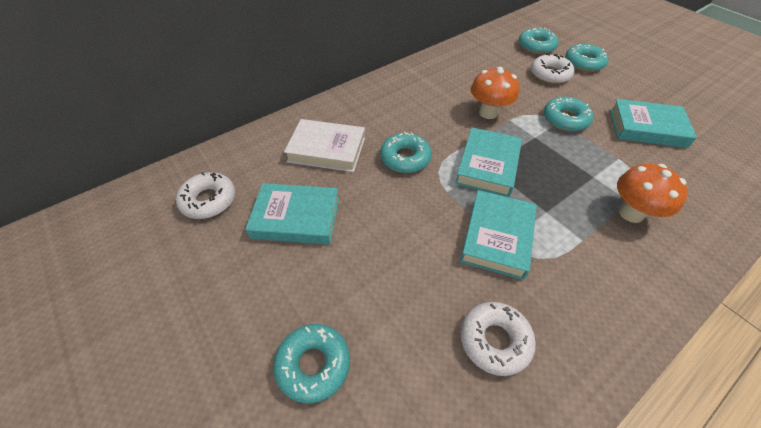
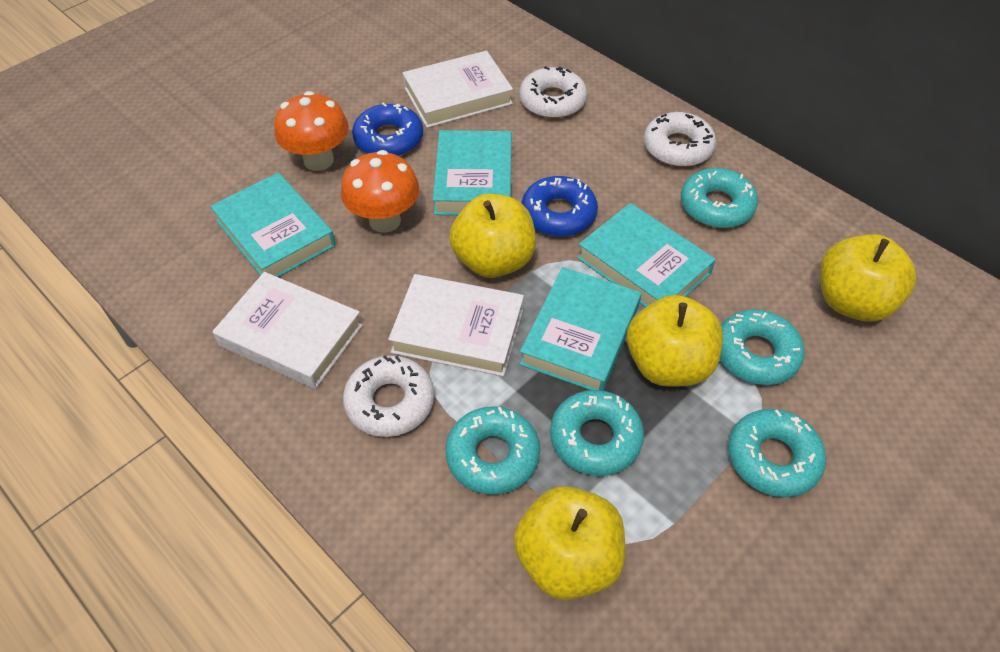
blue donut: 0 -> 2
white book: 1 -> 3
yellow apple: 0 -> 4

